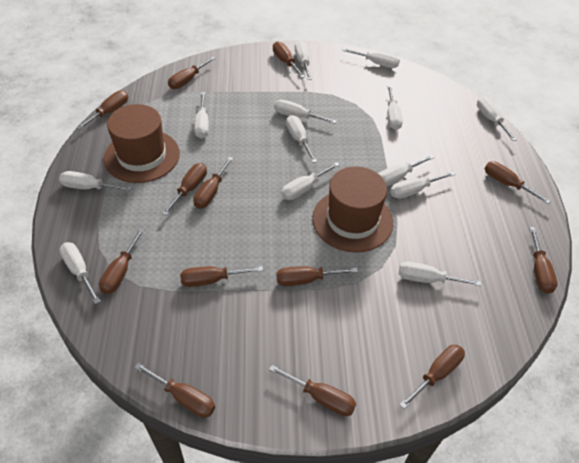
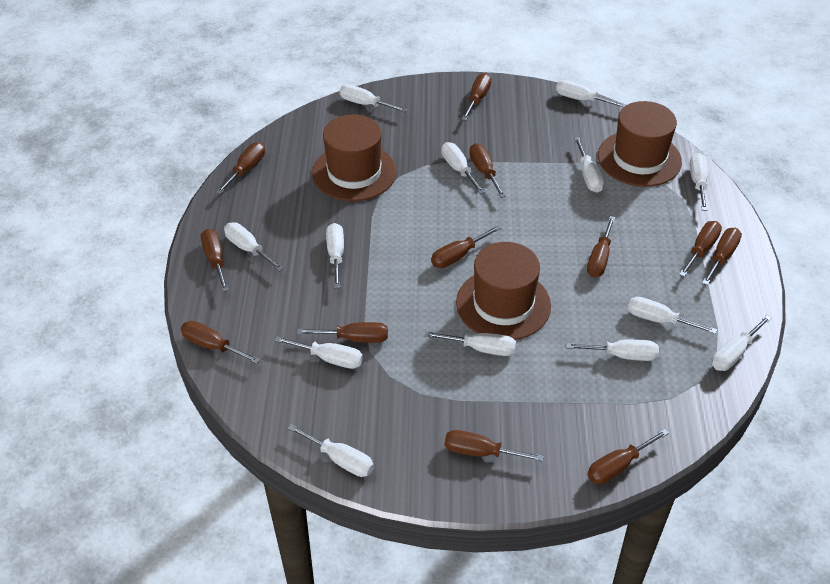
brown hat: 2 -> 3
brown screwdriver: 13 -> 12

